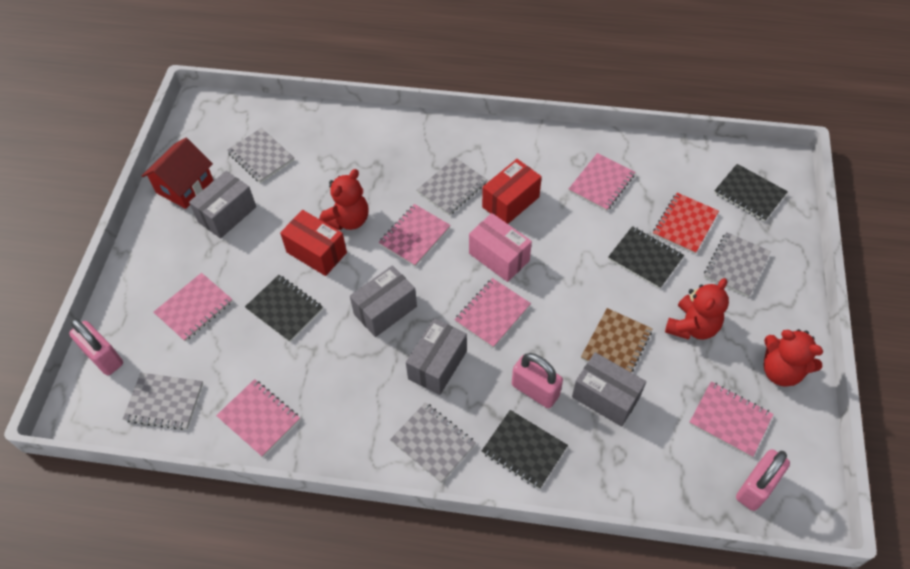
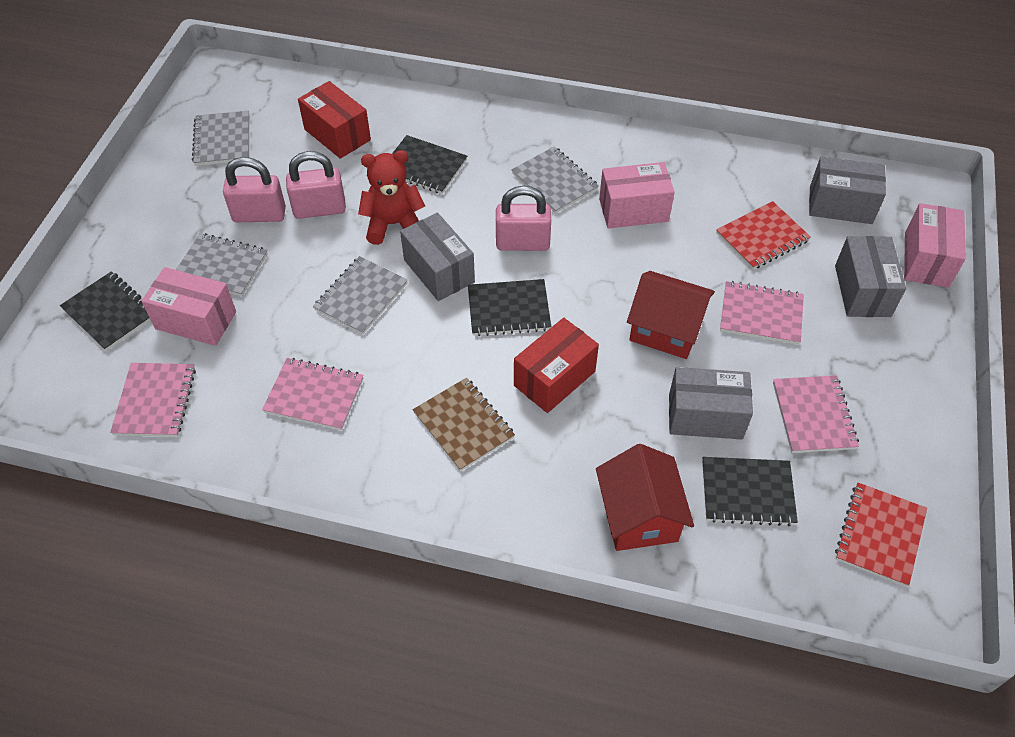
grey notebook: 5 -> 4
pink box: 1 -> 3
pink notebook: 6 -> 4
red house: 1 -> 2
red notebook: 1 -> 2
red teddy bear: 3 -> 1

